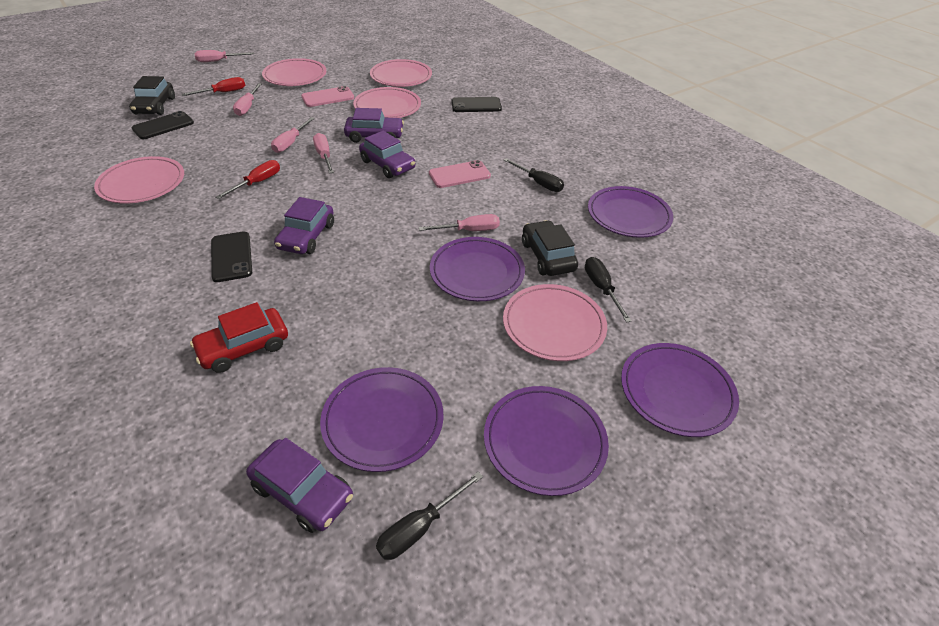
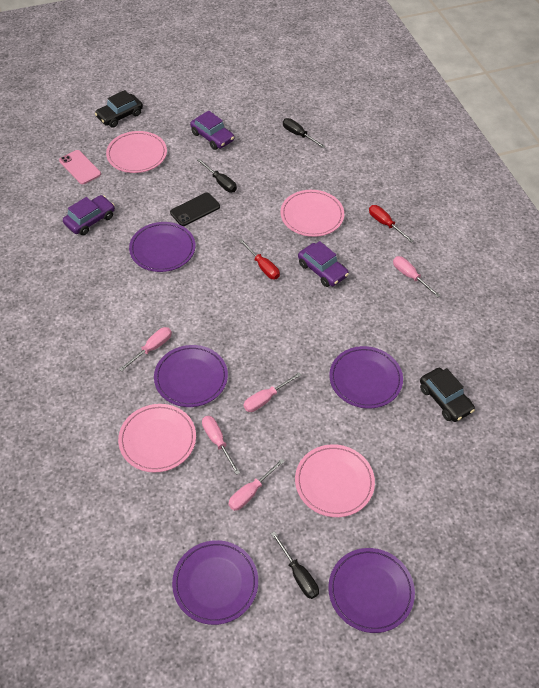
black phone: 3 -> 1
pink phone: 2 -> 1
pink plate: 5 -> 4
purple car: 4 -> 3
red car: 1 -> 0

